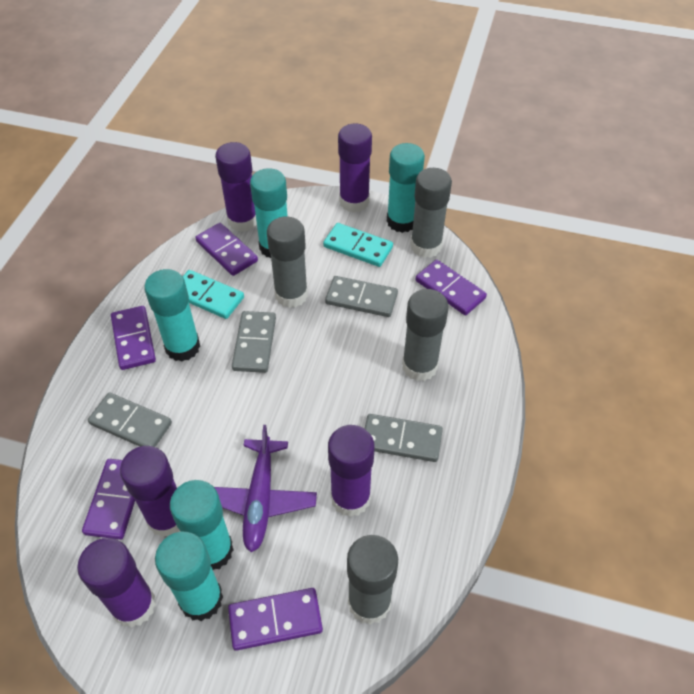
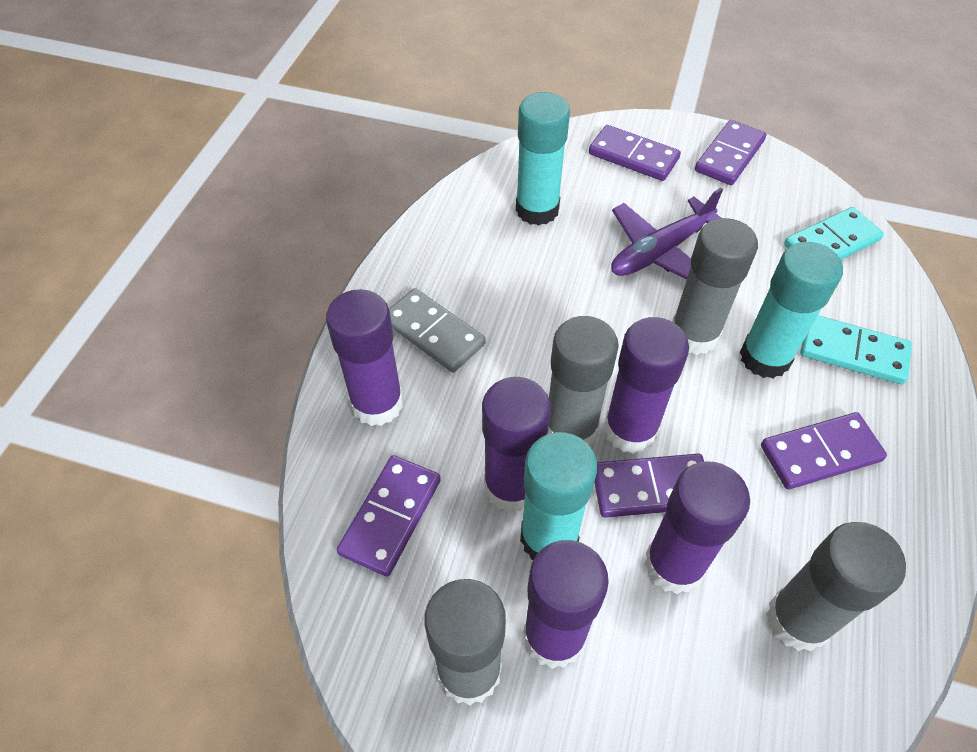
grey domino: 4 -> 1
turquoise glue stick: 5 -> 3

